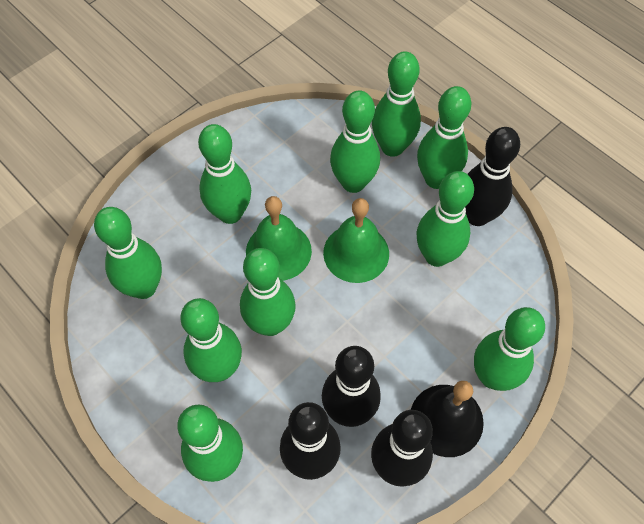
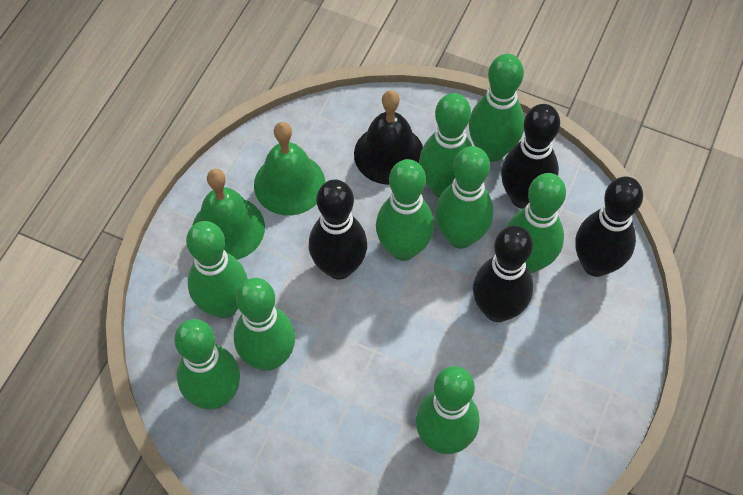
green bowling pin: 10 -> 9

